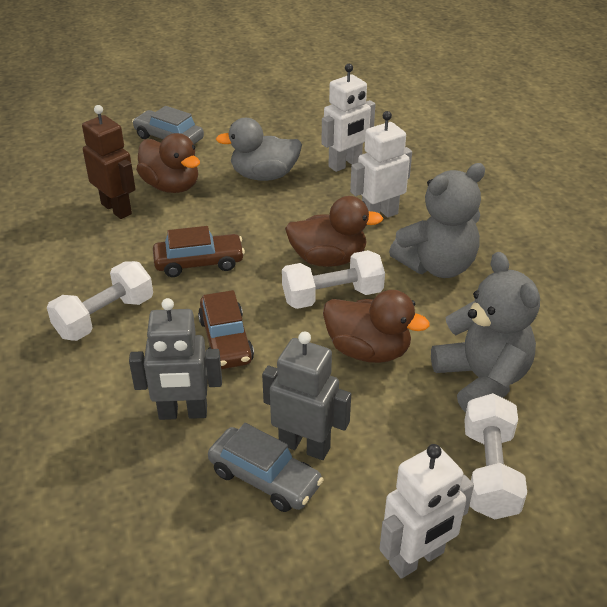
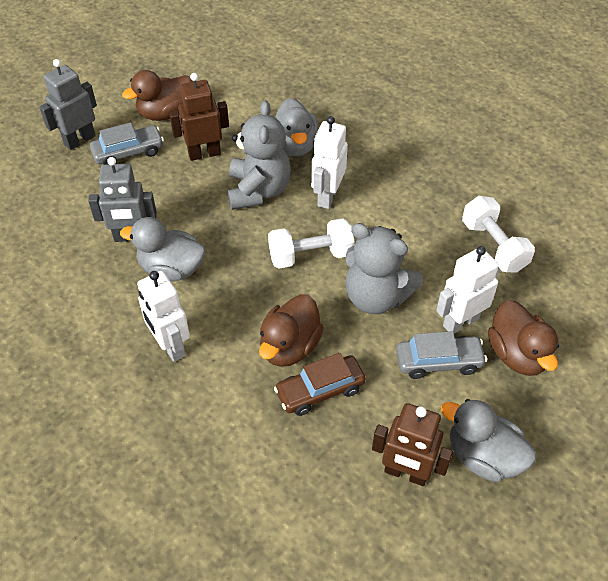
brown car: 2 -> 1
brown robot: 1 -> 2
grey duck: 1 -> 3
white dumbbell: 3 -> 2

